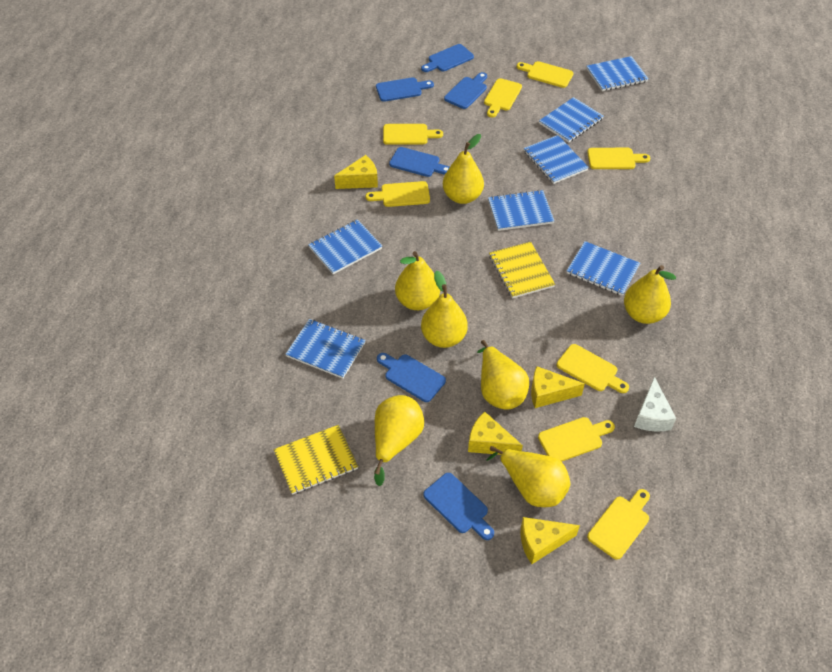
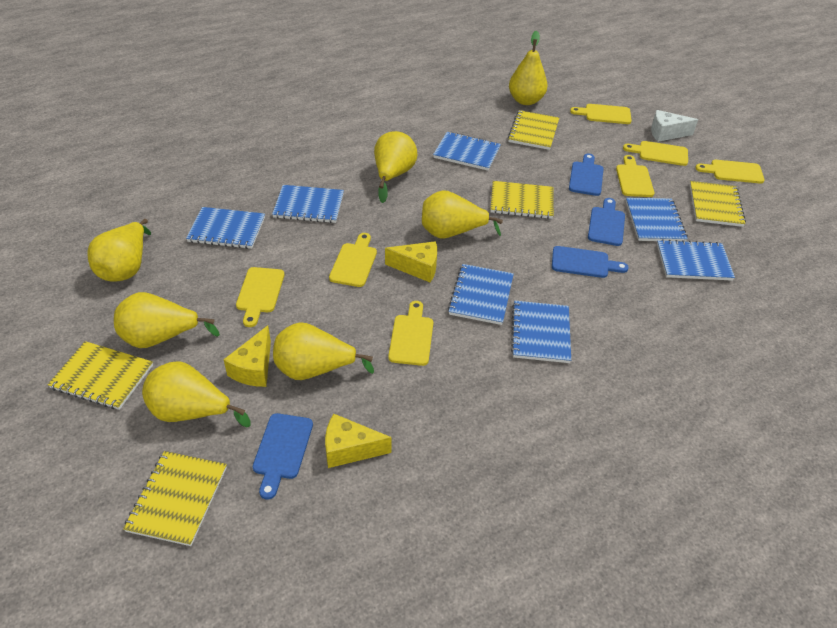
blue cutting board: 6 -> 4
yellow cheese: 4 -> 3
yellow cutting board: 8 -> 7
yellow notebook: 2 -> 5

